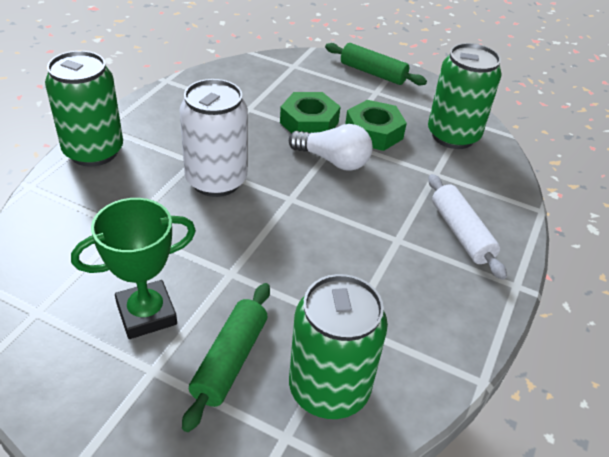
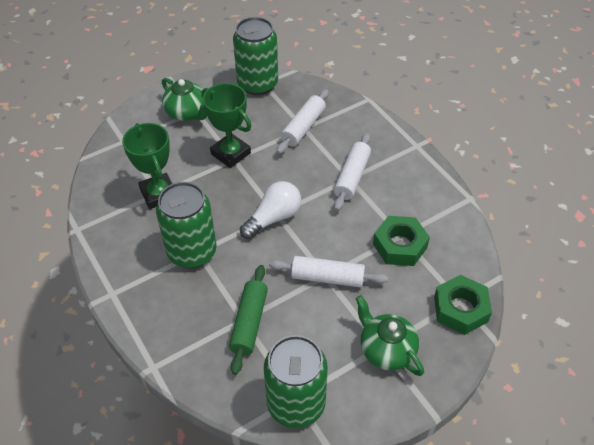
green rolling pin: 2 -> 1
green teapot: 0 -> 2
green trophy: 1 -> 2
white can: 1 -> 0
white rolling pin: 1 -> 3

